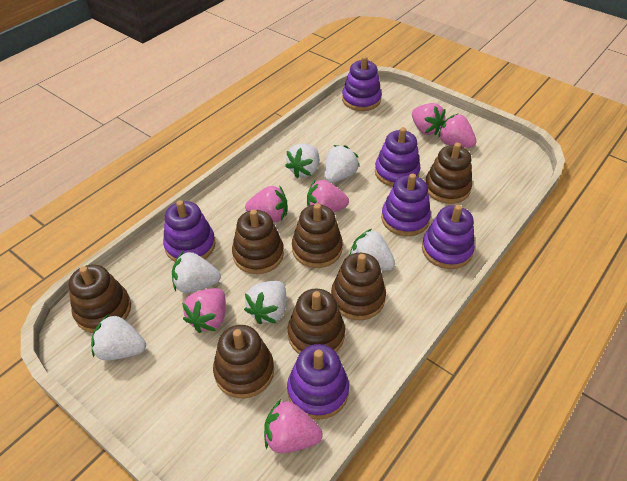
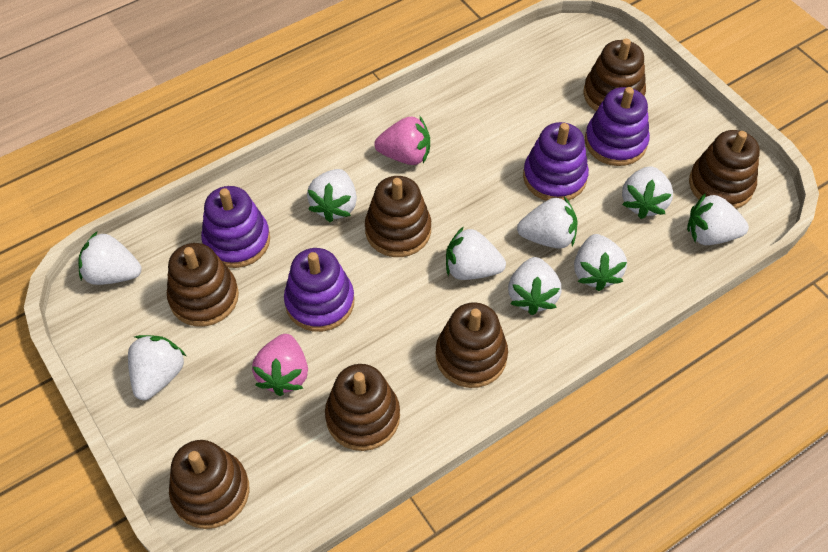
pink strawberry: 6 -> 2
purple stacking toy: 6 -> 4
white strawberry: 6 -> 9

